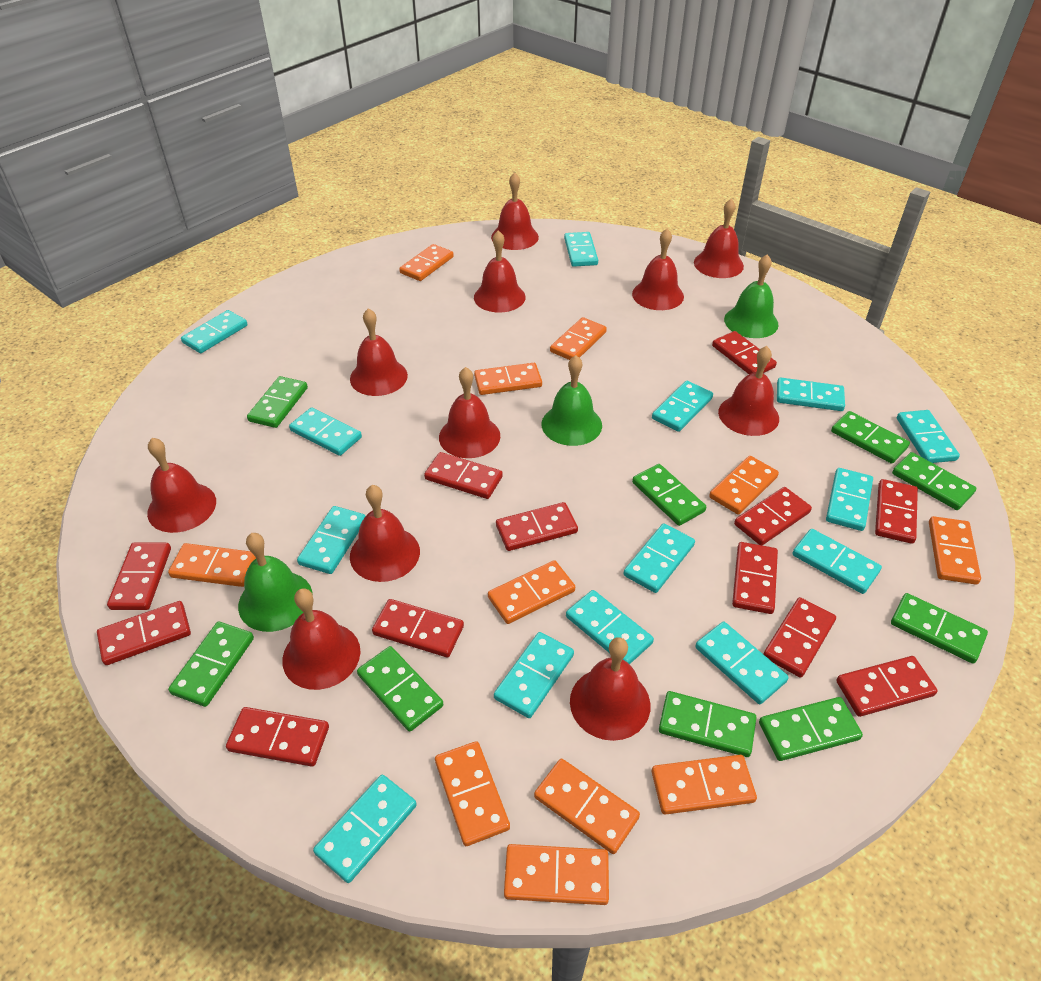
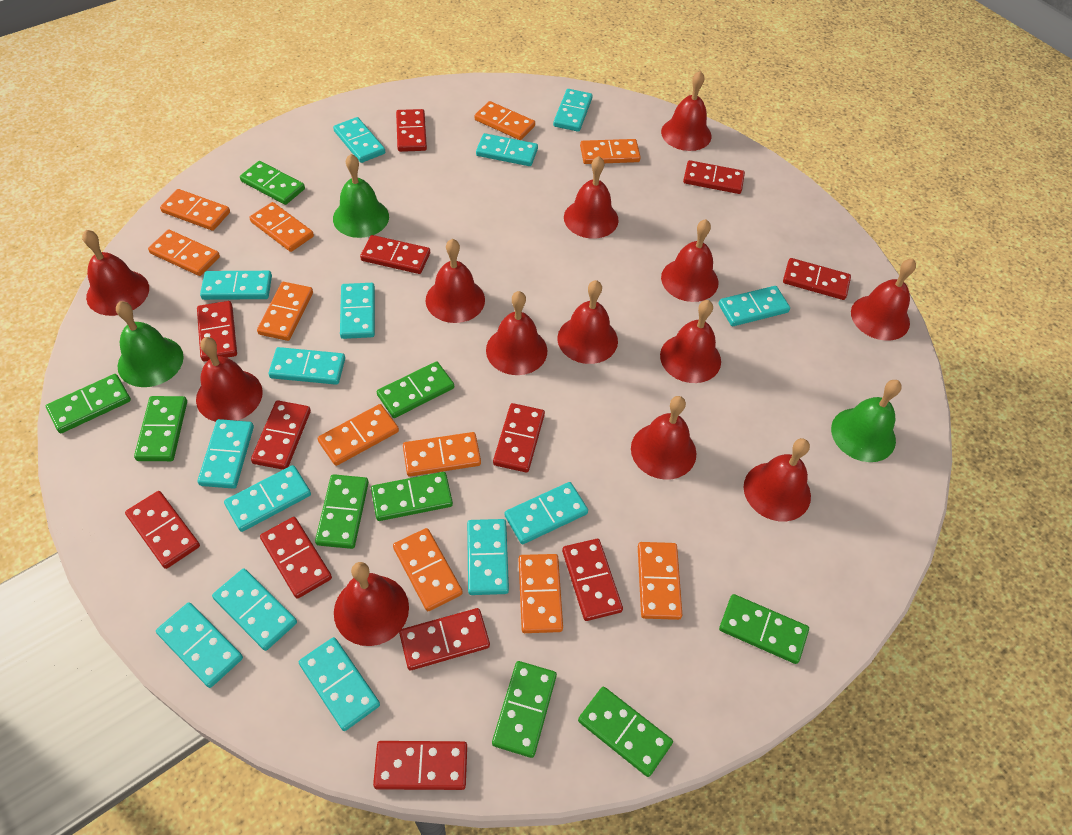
red bell: 11 -> 13

